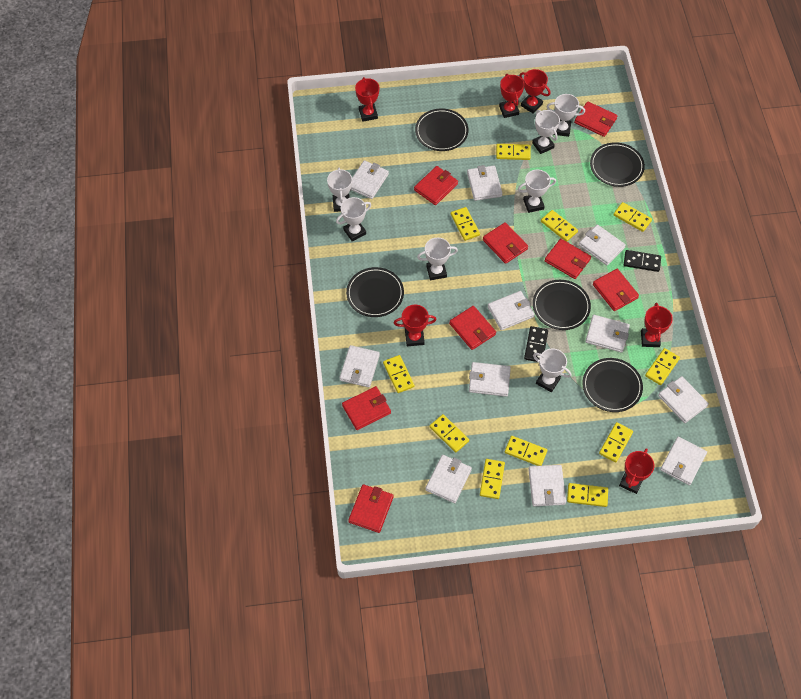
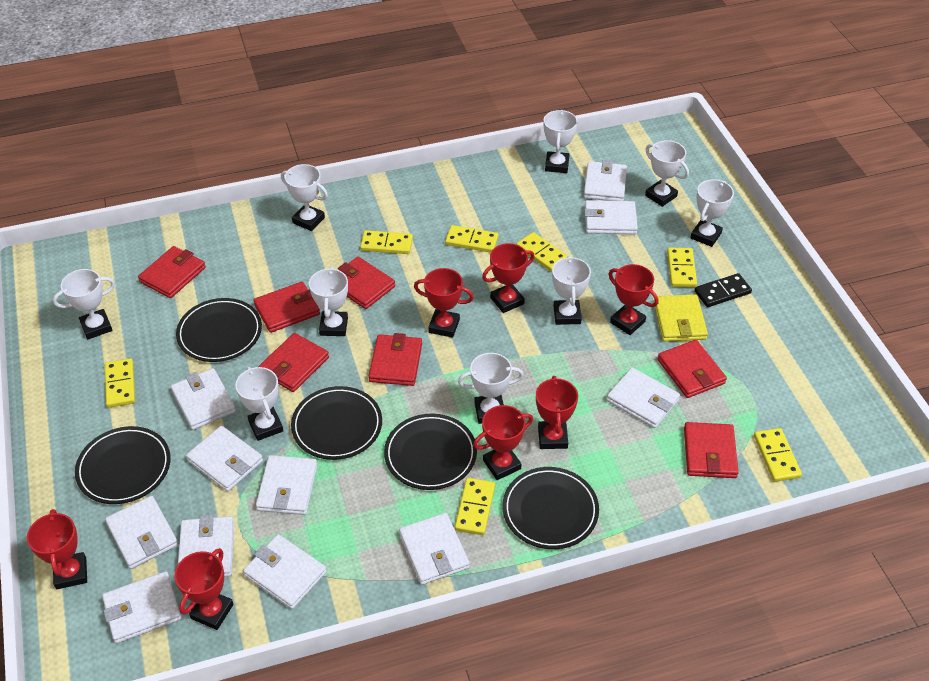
black domino: 2 -> 1
red trophy: 6 -> 7
red wallet: 8 -> 7
white trophy: 7 -> 9
yellow domino: 11 -> 7
yellow wallet: 0 -> 1

